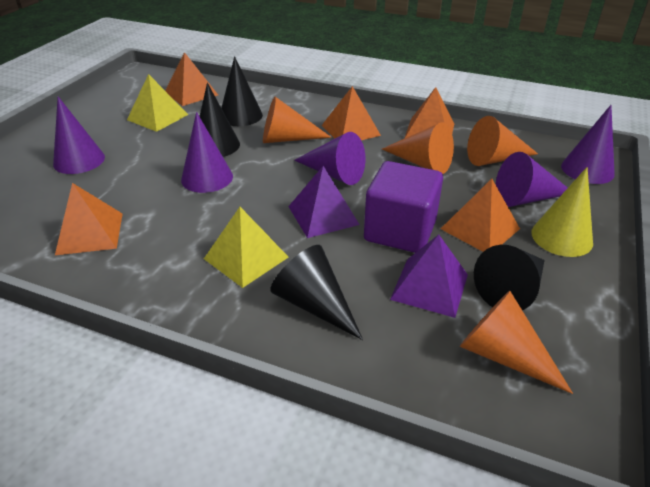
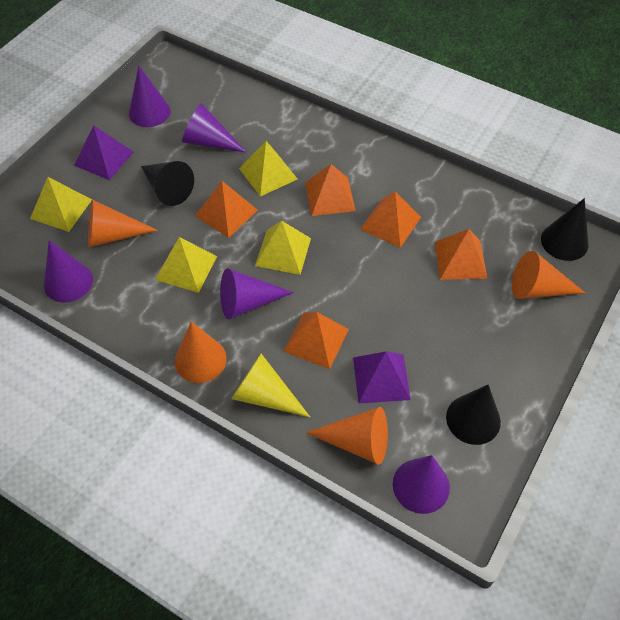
black cone: 4 -> 3
purple cube: 1 -> 0
yellow pyramid: 2 -> 4

